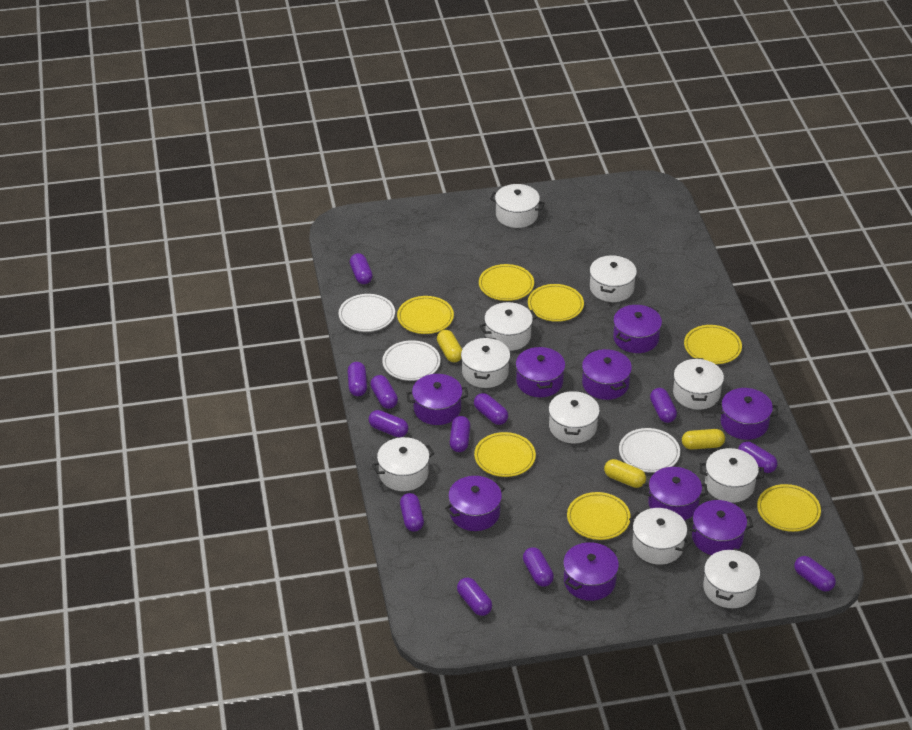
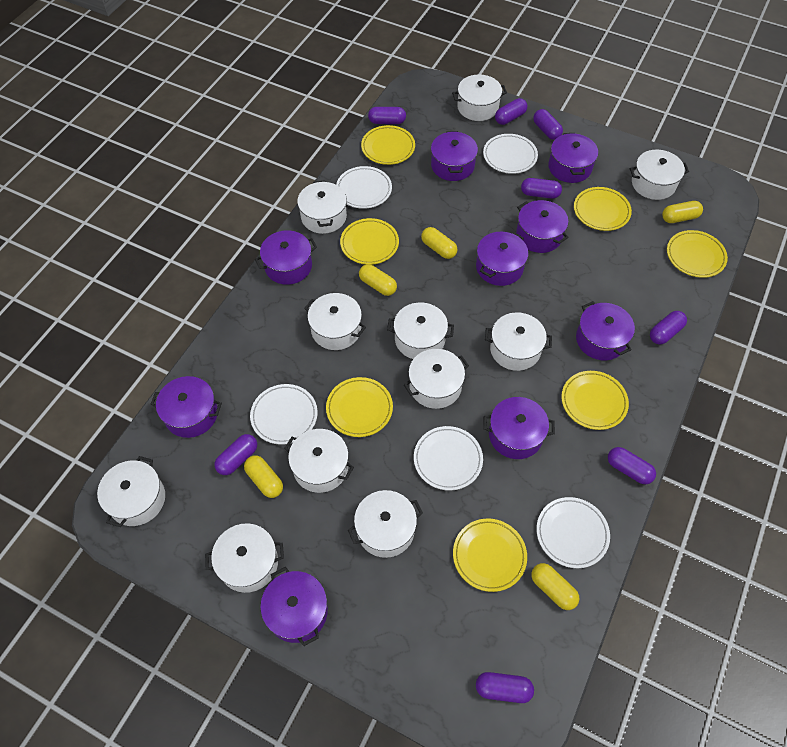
purple capsule: 12 -> 8
white plate: 3 -> 5
white pot: 10 -> 11
yellow capsule: 3 -> 5

